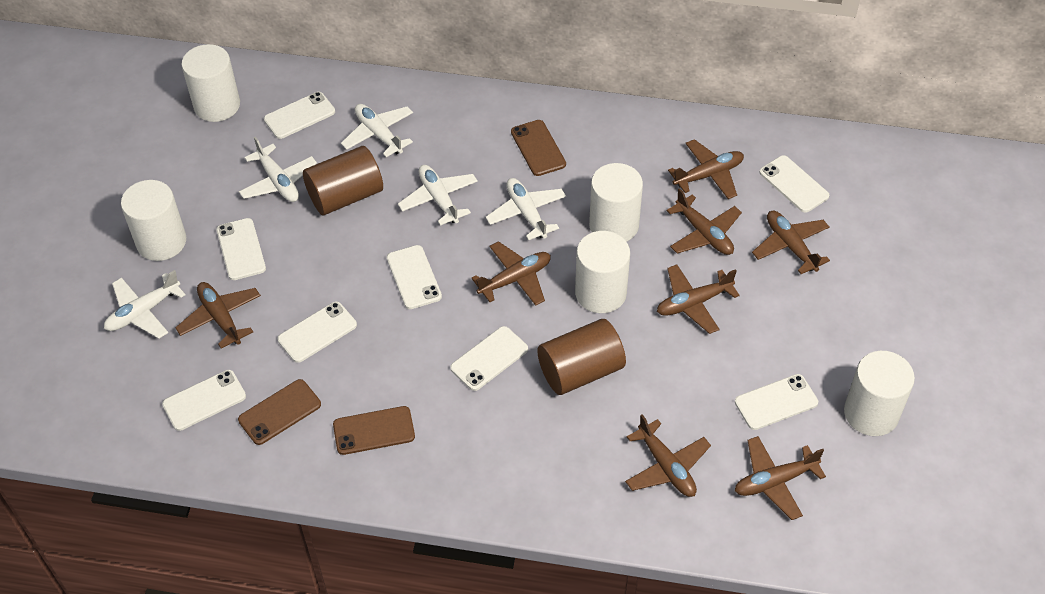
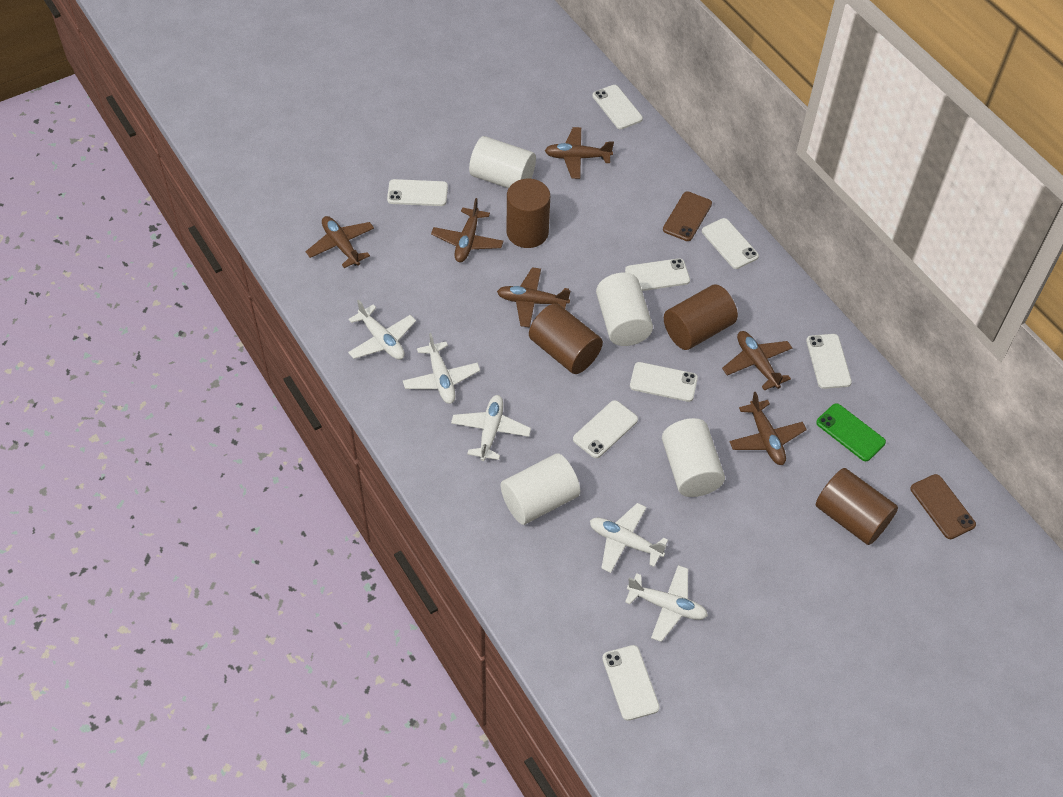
brown cylinder: 2 -> 4
brown phone: 3 -> 2
brown plane: 8 -> 6
green phone: 0 -> 1
white cylinder: 5 -> 4

